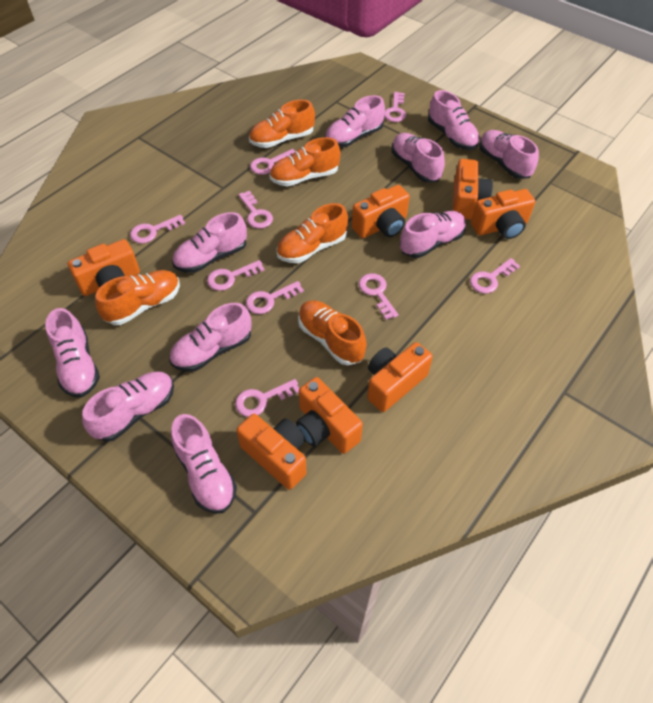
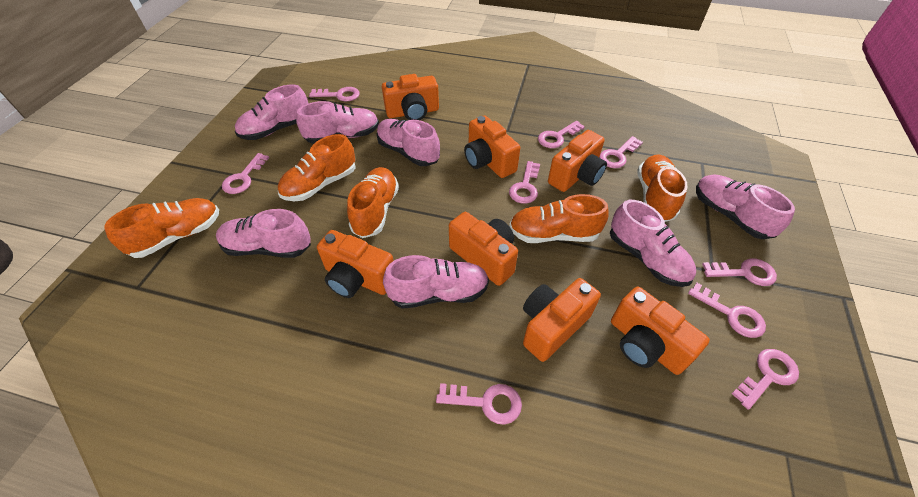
pink shoe: 10 -> 7

